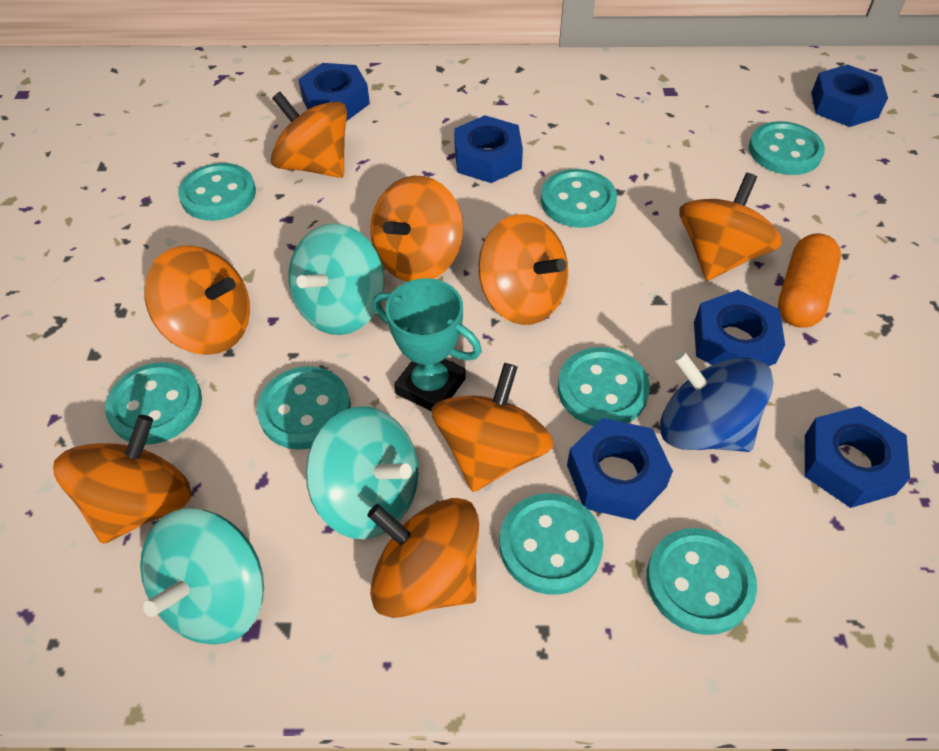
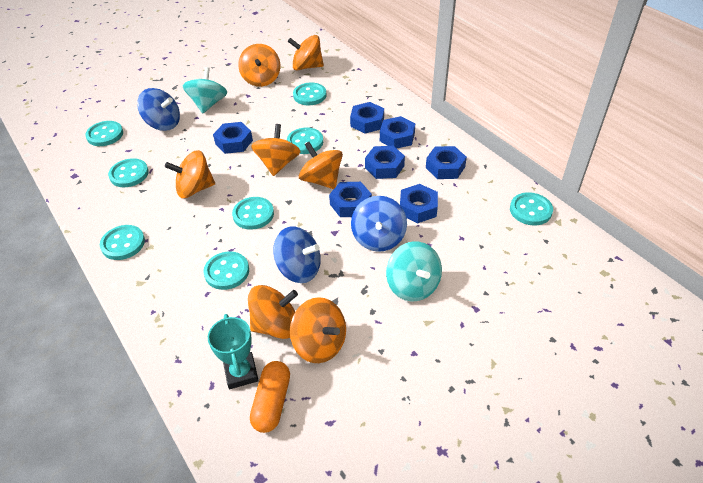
blue nut: 6 -> 7
blue spinning top: 1 -> 3
orange spinning top: 8 -> 7
turquoise spinning top: 3 -> 2

